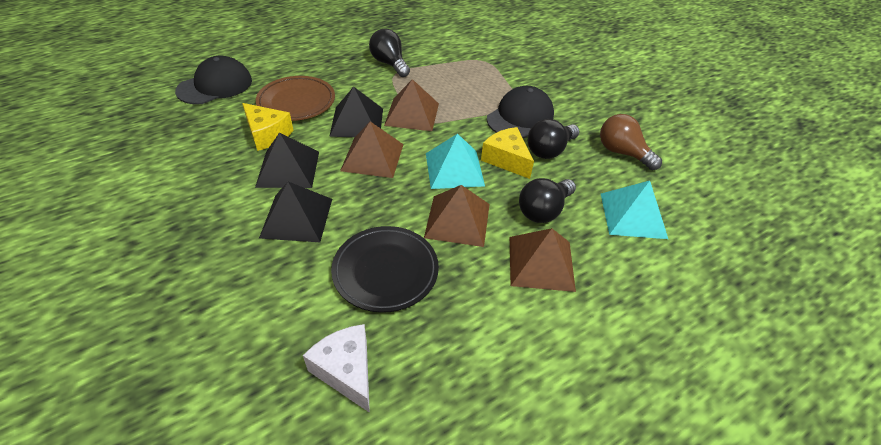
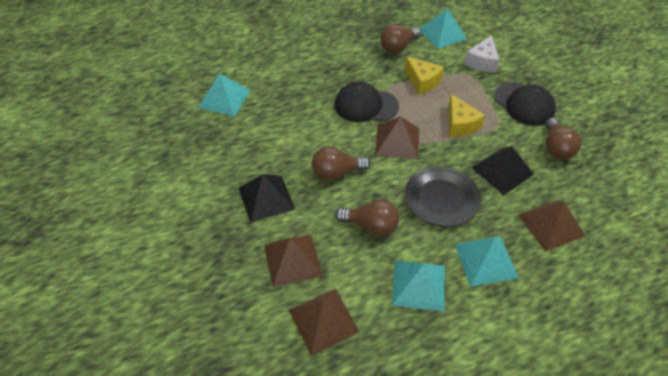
black light bulb: 3 -> 0
black pyramid: 3 -> 2
brown light bulb: 1 -> 4
brown plate: 1 -> 0
turquoise pyramid: 2 -> 4

